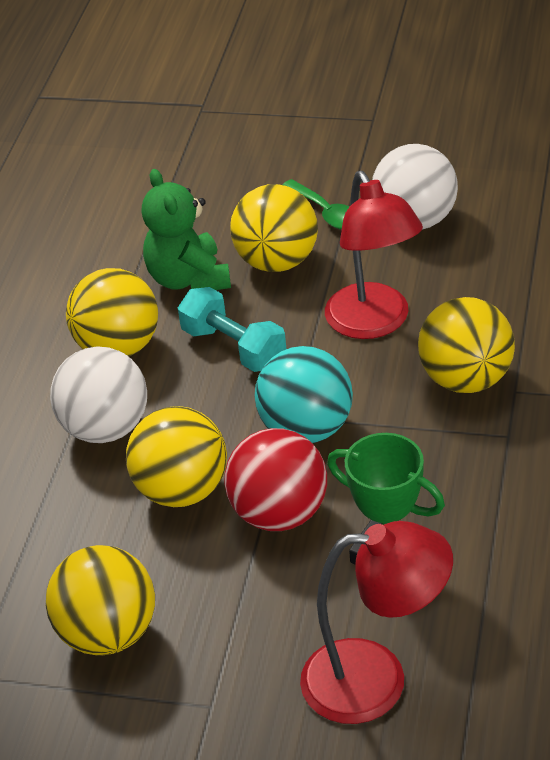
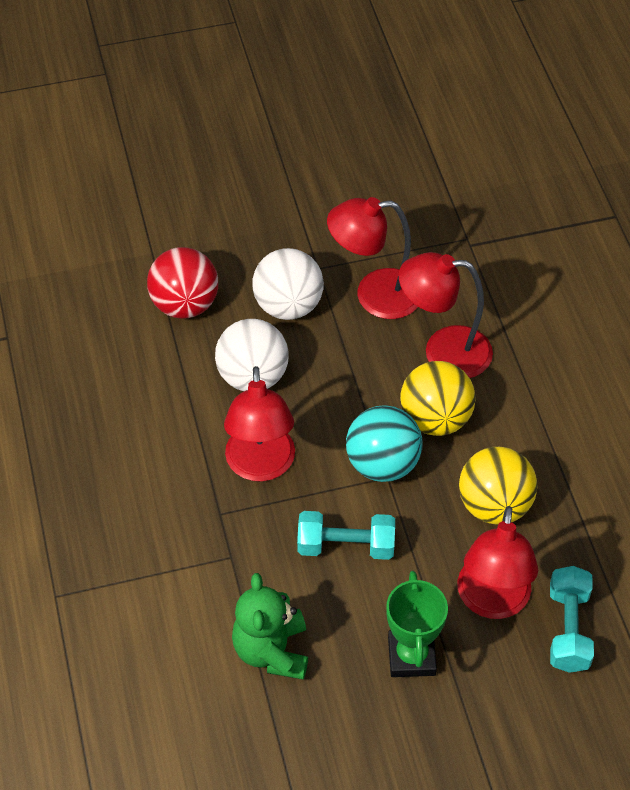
green spoon: 1 -> 0
red lamp: 2 -> 4
turquoise dumbbell: 1 -> 2
yellow ball: 5 -> 2

